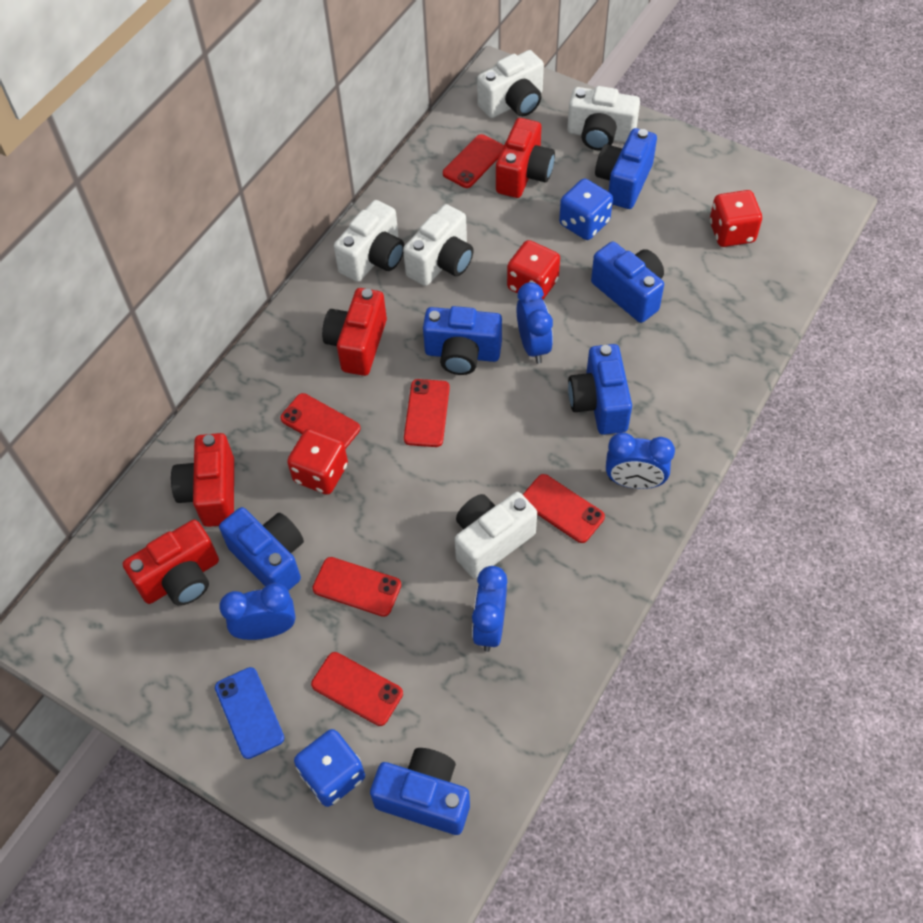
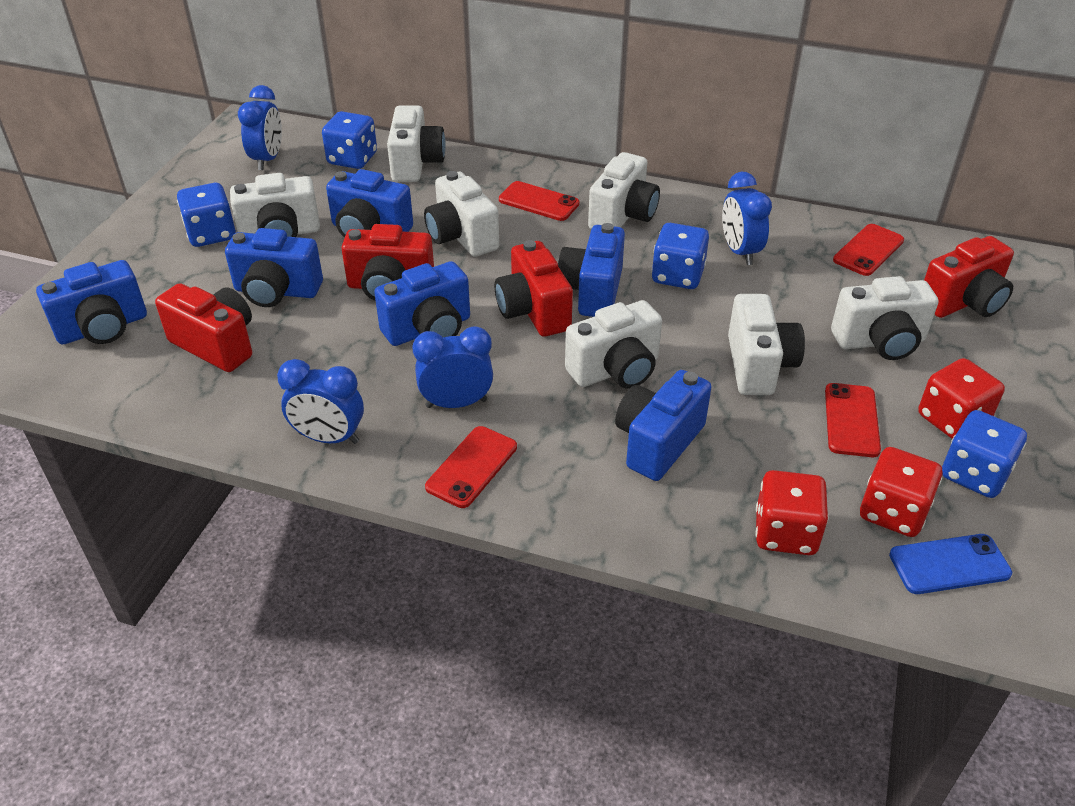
blue dice: 2 -> 4
red phone: 6 -> 4
white camera: 5 -> 7

